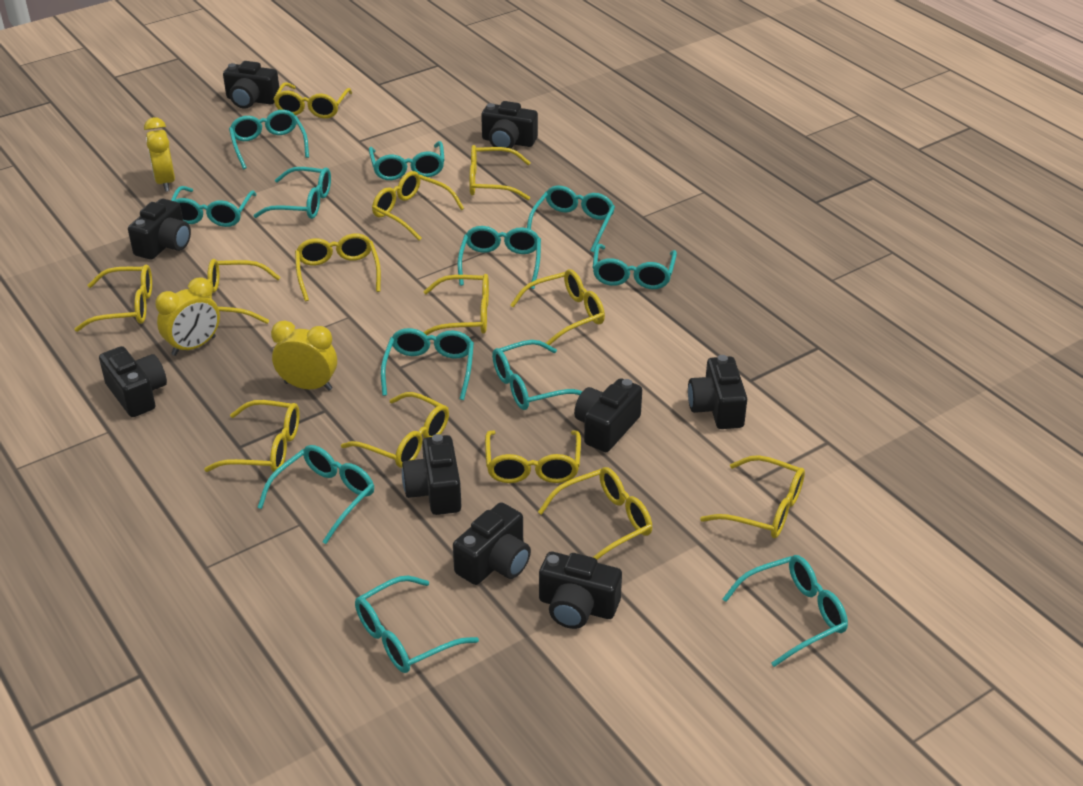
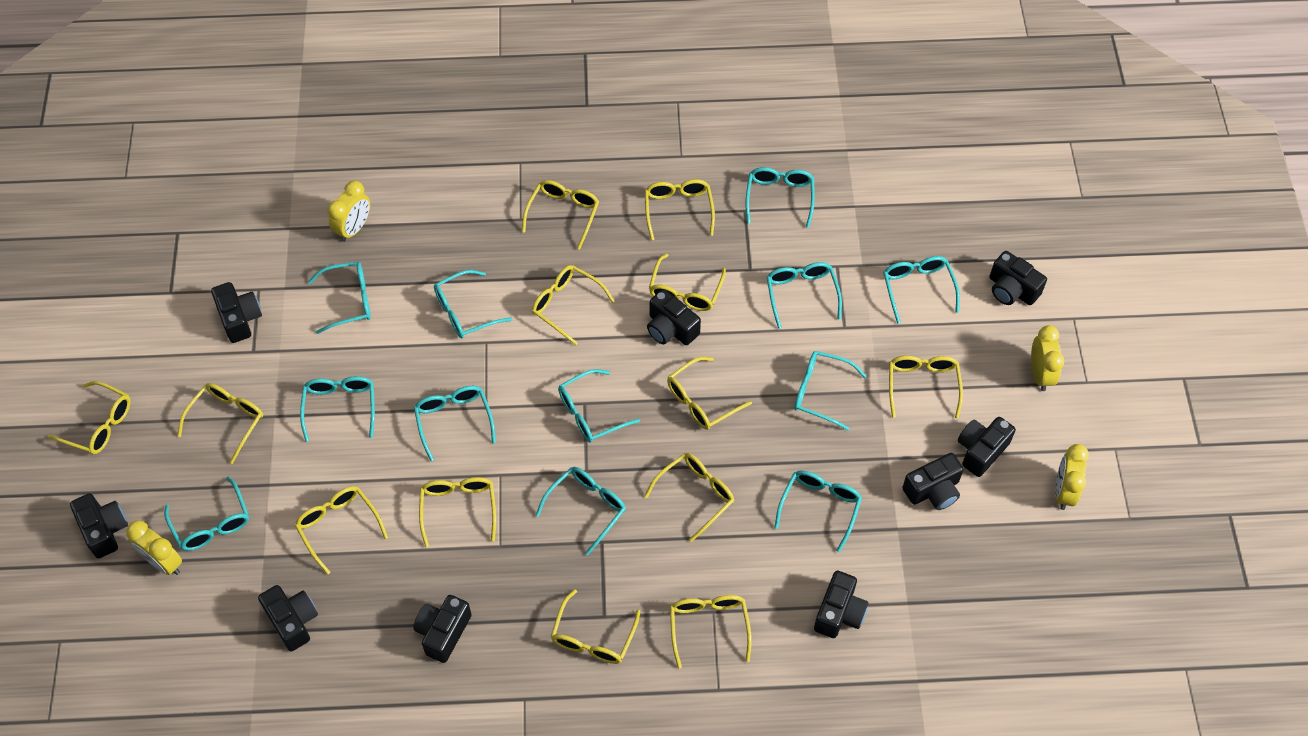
yellow clock: 3 -> 4

